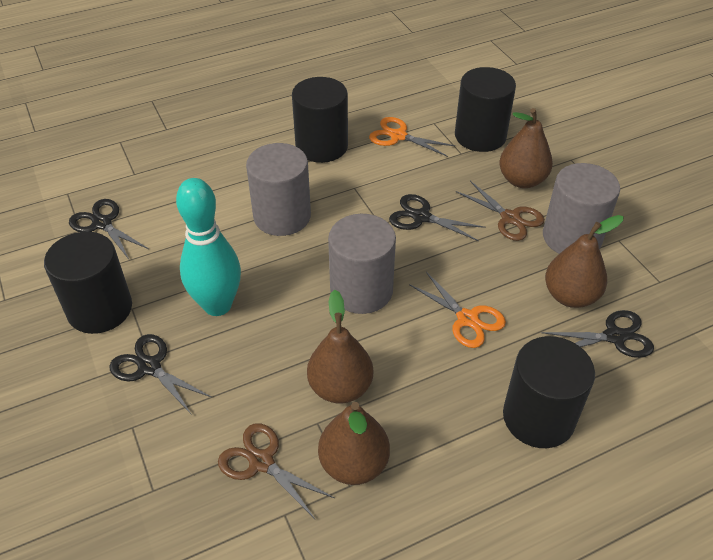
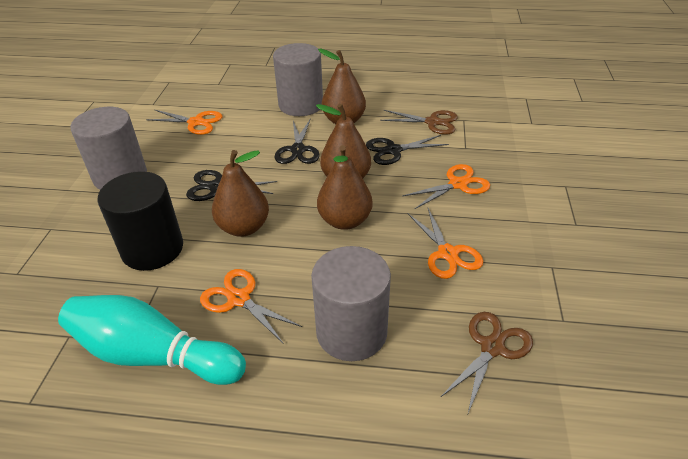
black cylinder: 4 -> 1
black scissors: 4 -> 3
orange scissors: 2 -> 4

